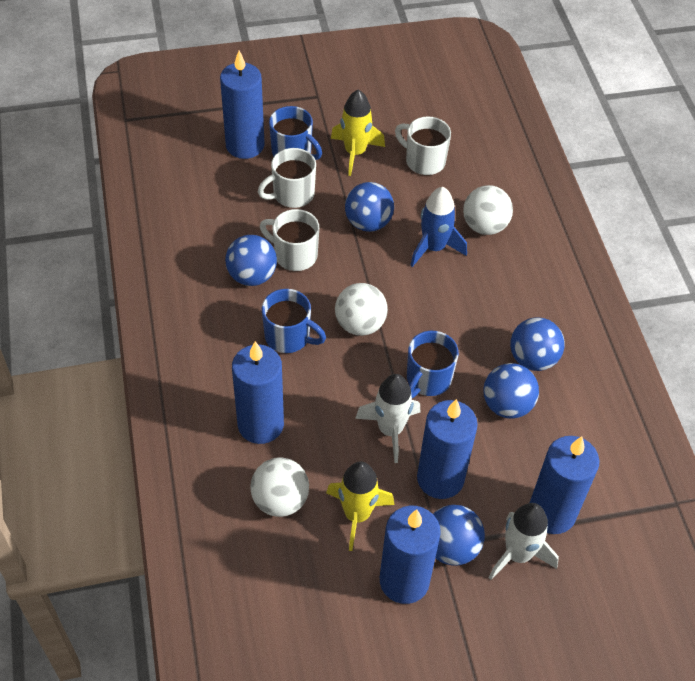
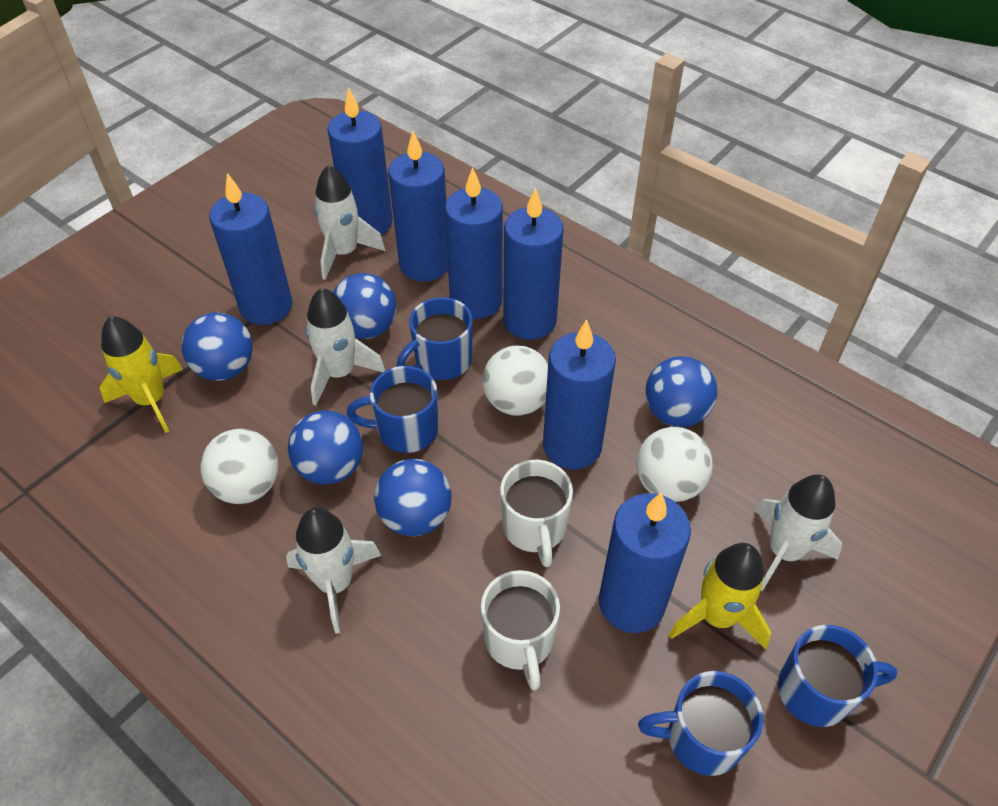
blue candle: 5 -> 7
blue mug: 3 -> 4
blue rocket: 1 -> 0
white mug: 3 -> 2
white rocket: 2 -> 4

